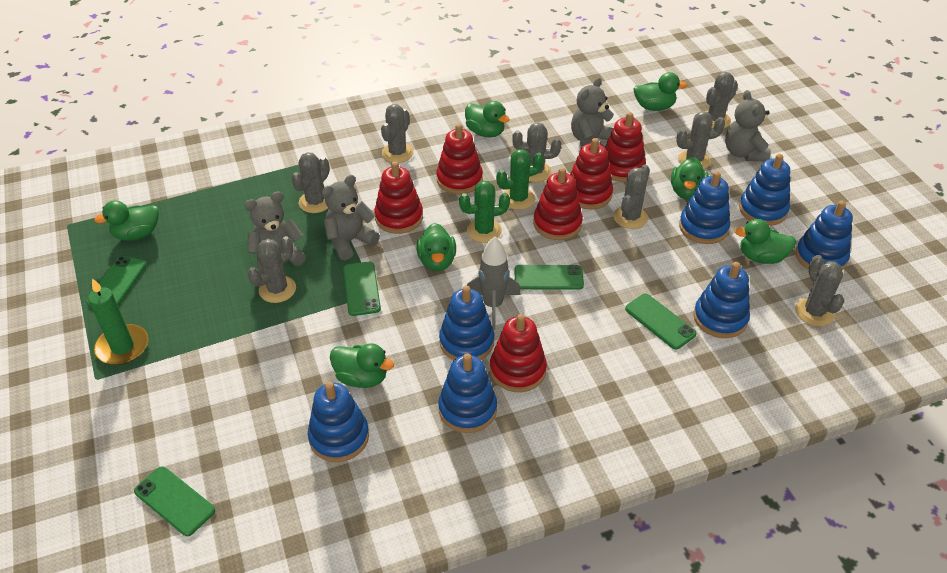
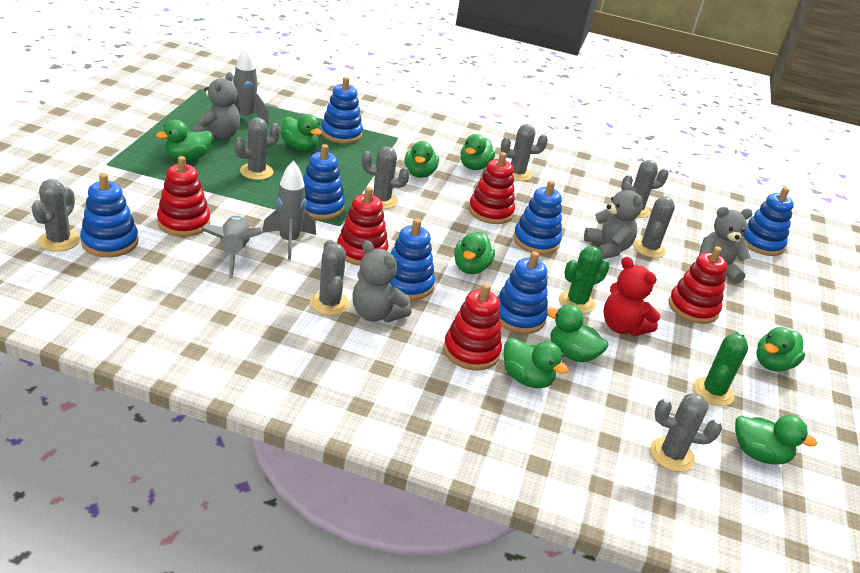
green candle: 1 -> 0
green duck: 7 -> 9
green phone: 5 -> 0
grey rocket: 1 -> 3
red stacking toy: 6 -> 5
red teddy bear: 0 -> 1

